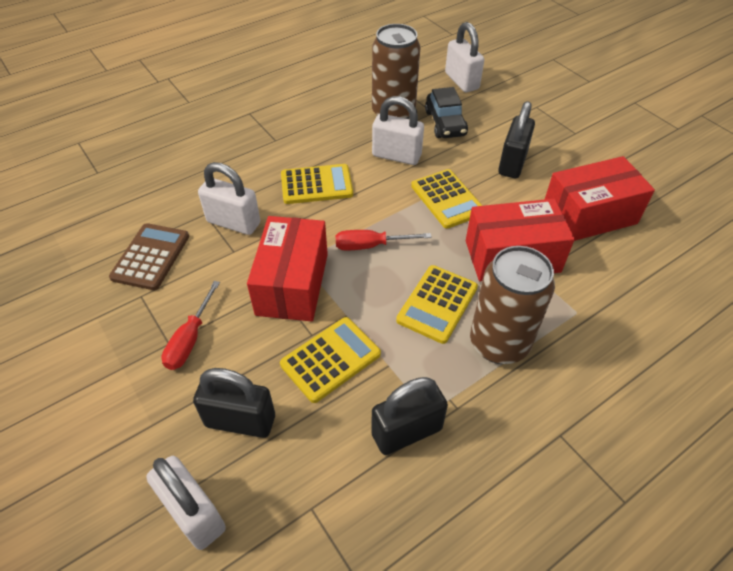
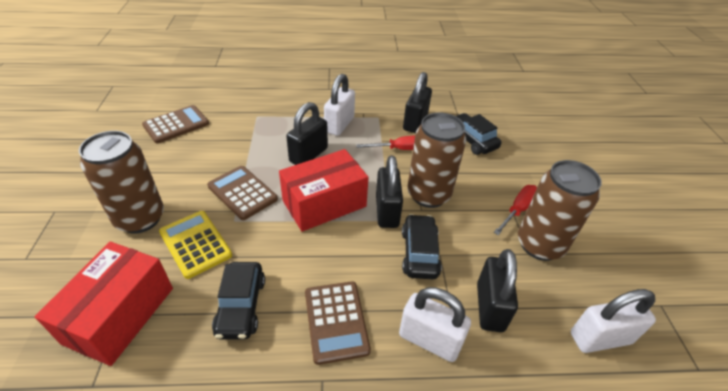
black car: 1 -> 3
black padlock: 3 -> 4
brown calculator: 1 -> 3
brown can: 2 -> 3
red box: 3 -> 2
white padlock: 4 -> 3
yellow calculator: 4 -> 1

